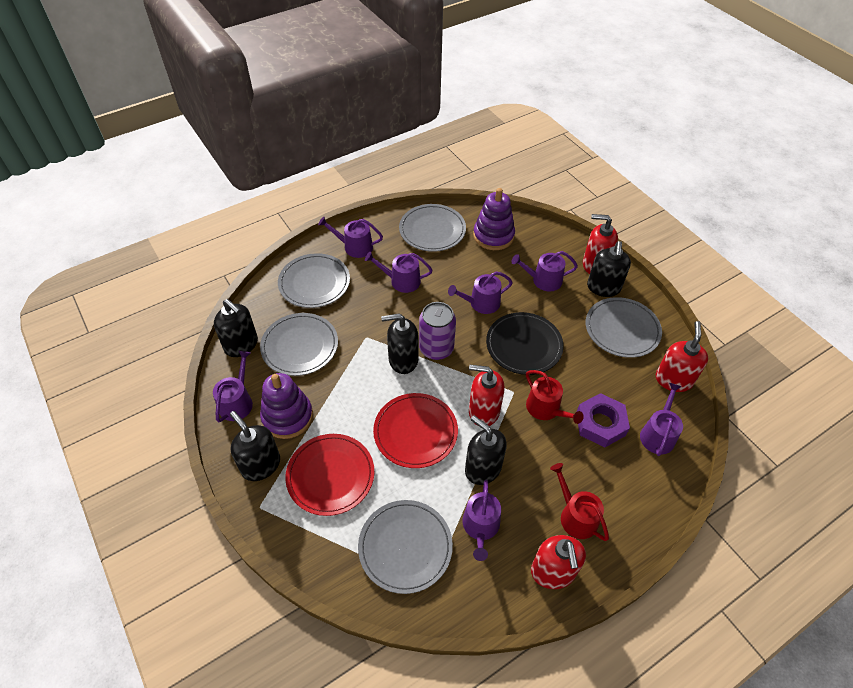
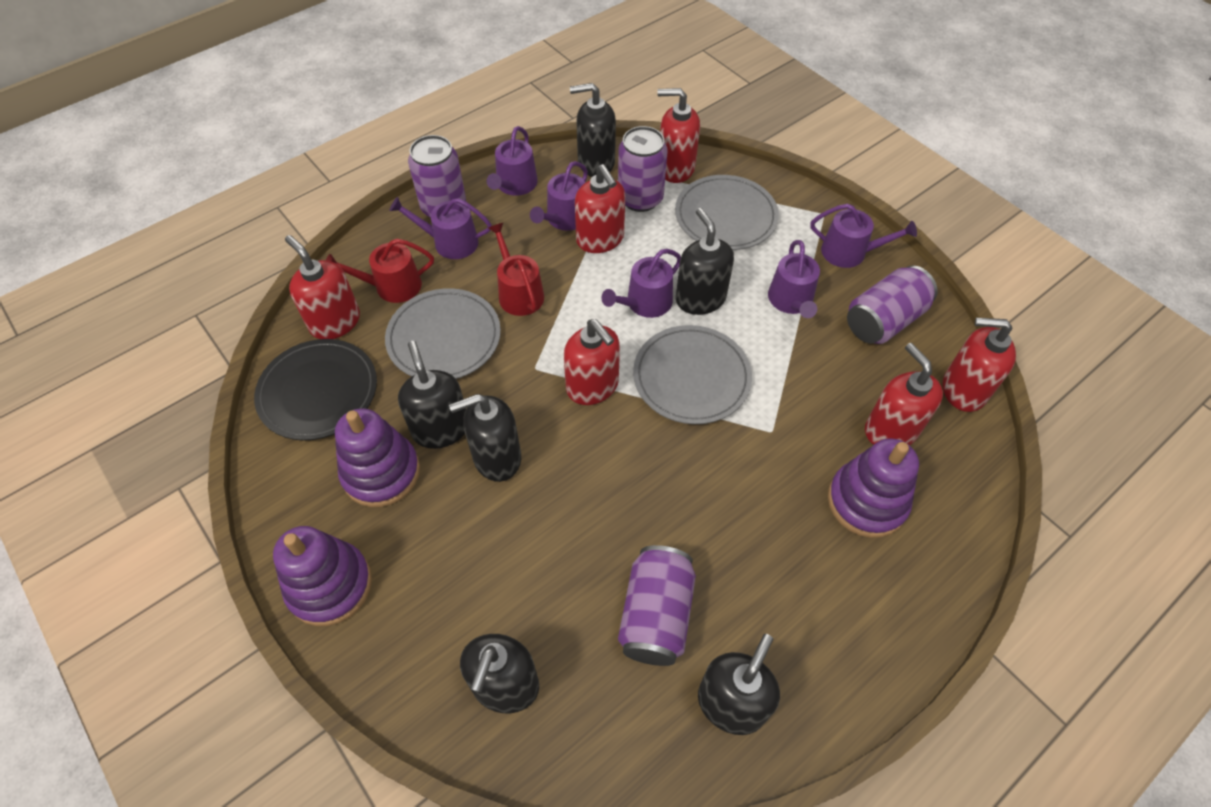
black soap dispenser: 5 -> 6
grey plate: 5 -> 3
purple can: 1 -> 4
purple nut: 1 -> 0
purple stacking toy: 2 -> 3
purple watering can: 7 -> 6
red plate: 2 -> 0
red soap dispenser: 4 -> 6

